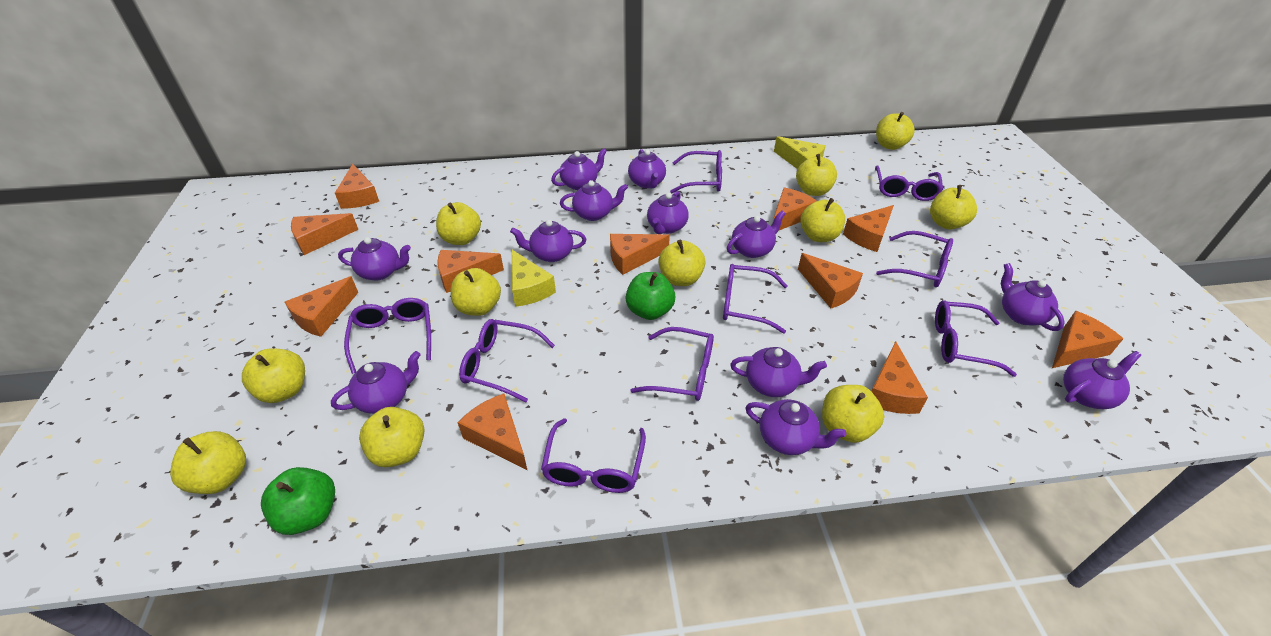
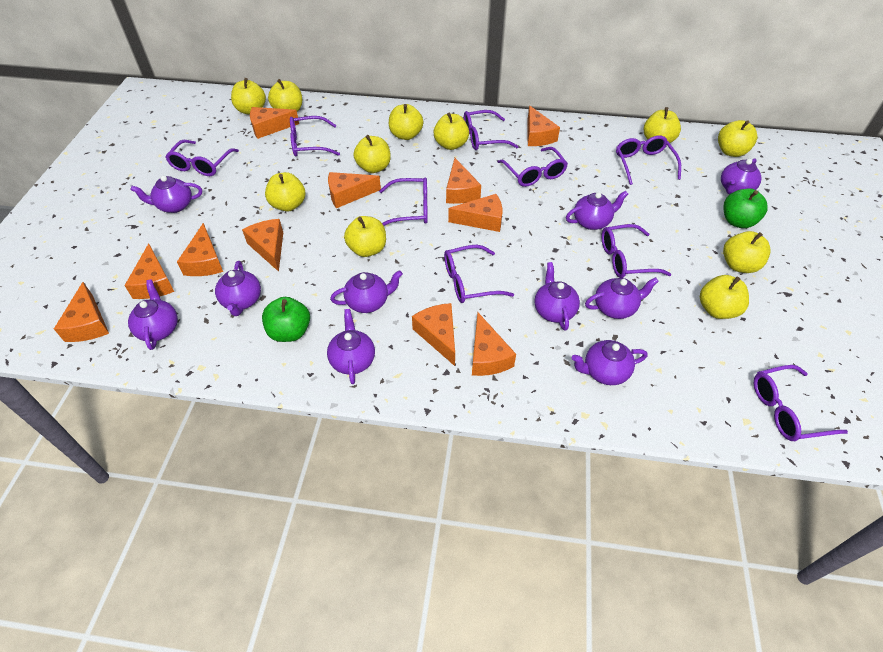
purple teapot: 12 -> 10
yellow cheese: 2 -> 0

